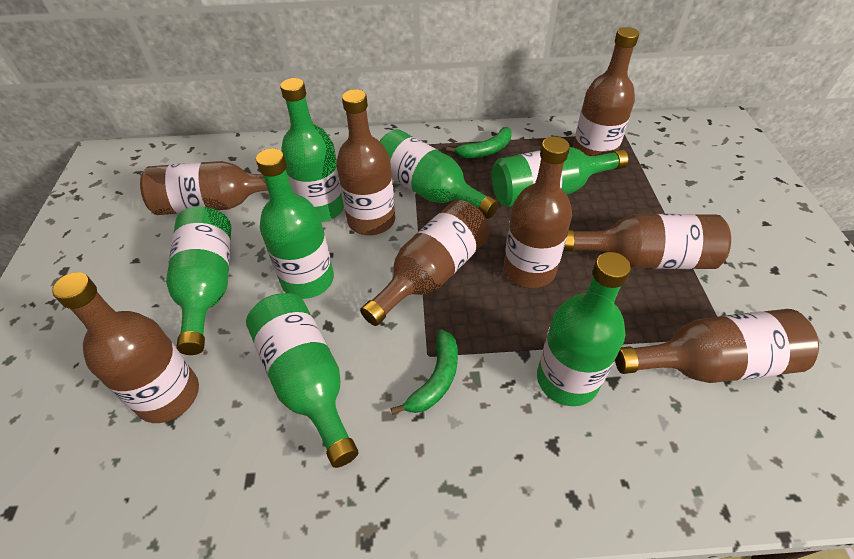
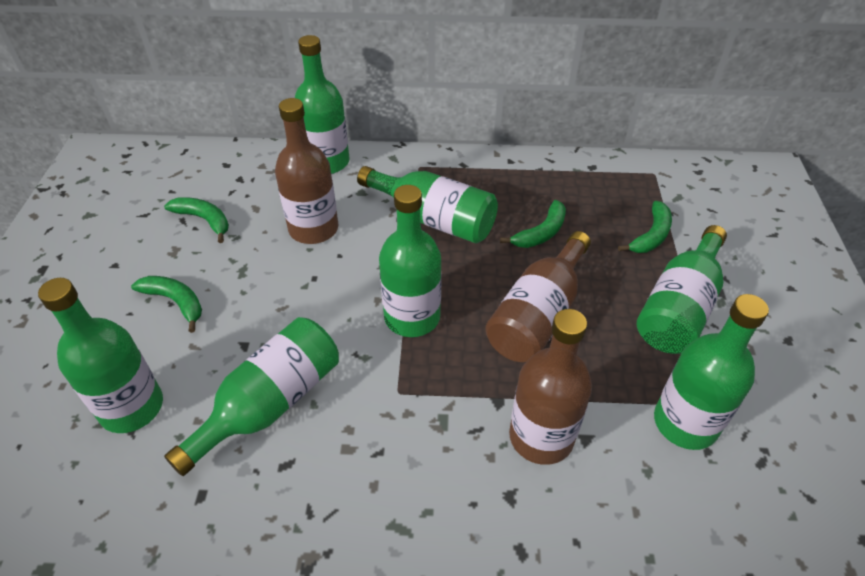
brown bottle: 8 -> 3
green banana: 2 -> 4

